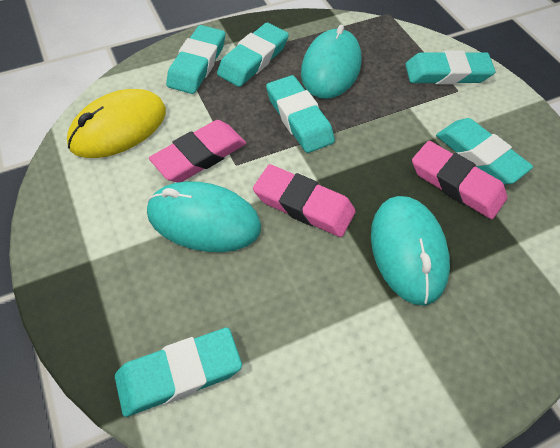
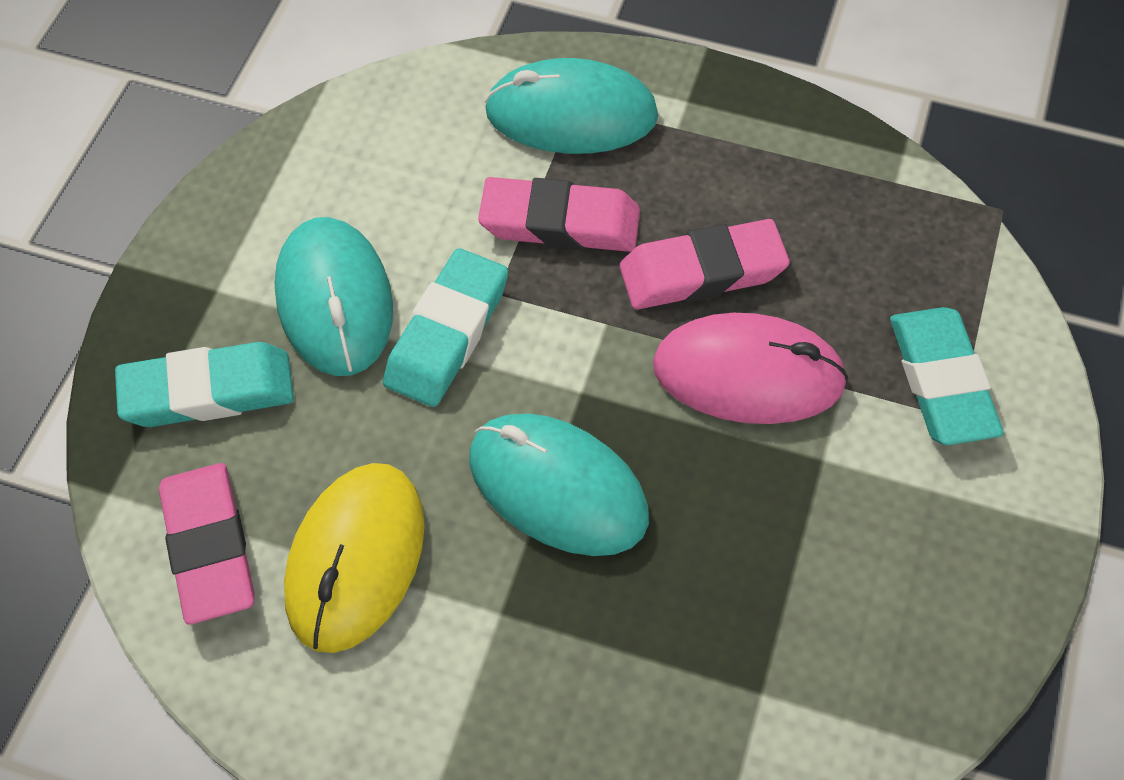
pink mouse: 0 -> 1
turquoise eraser: 6 -> 3

